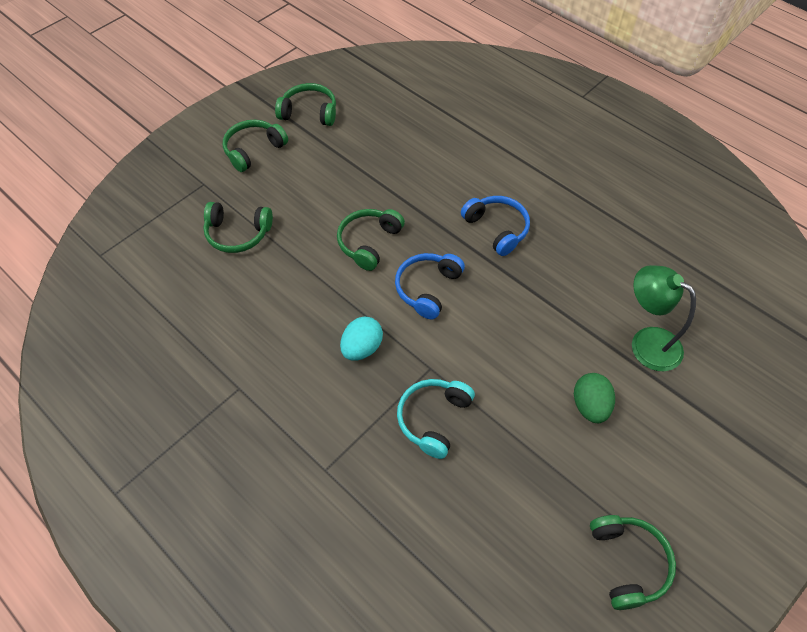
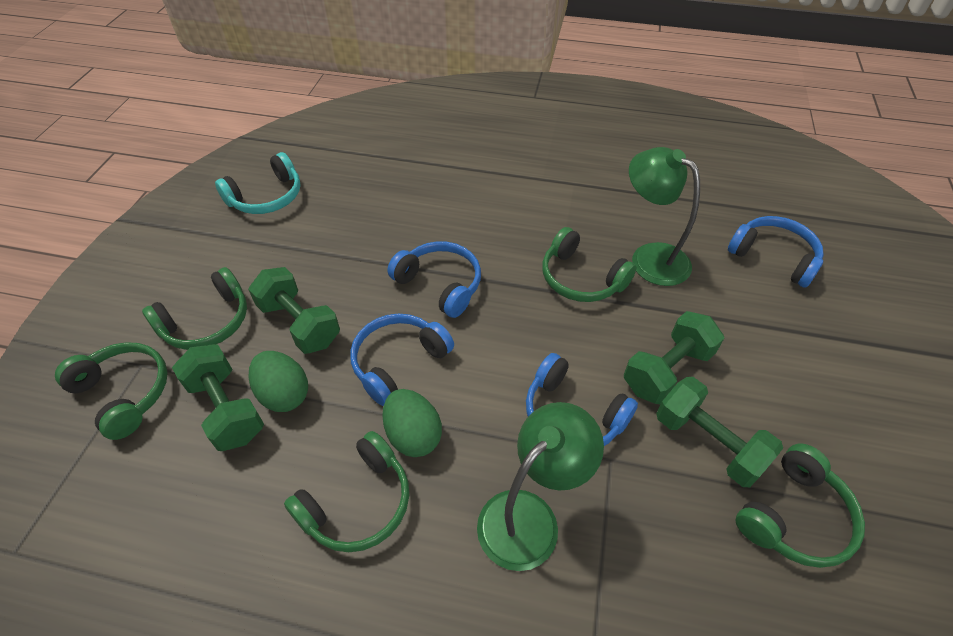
blue headphones: 2 -> 4
green dumbbell: 0 -> 4
green egg: 1 -> 2
green lamp: 1 -> 2
turquoise egg: 1 -> 0

